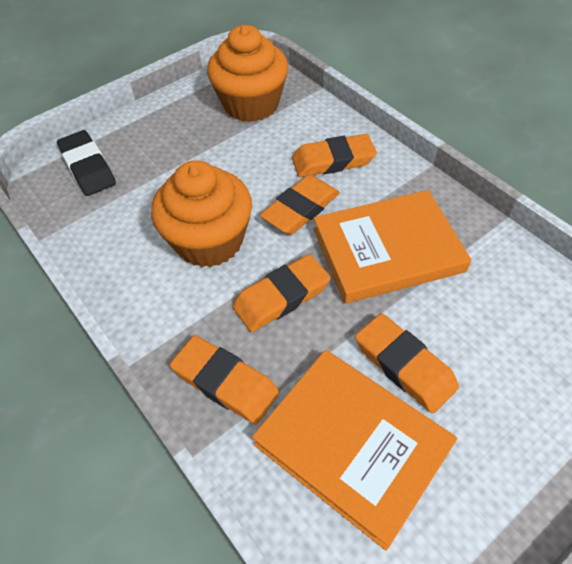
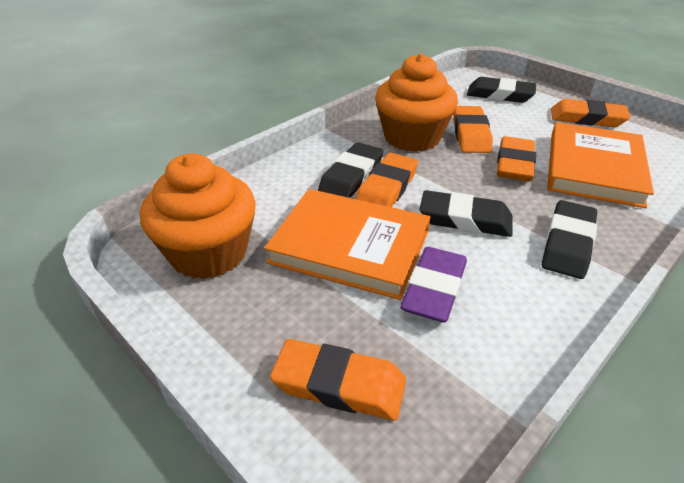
black eraser: 1 -> 4
purple eraser: 0 -> 1

